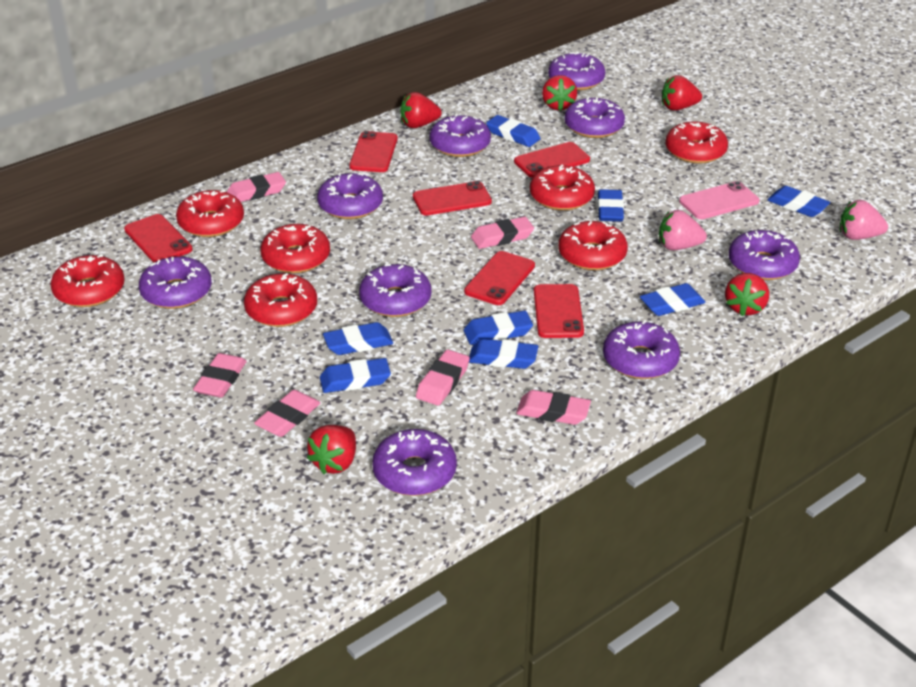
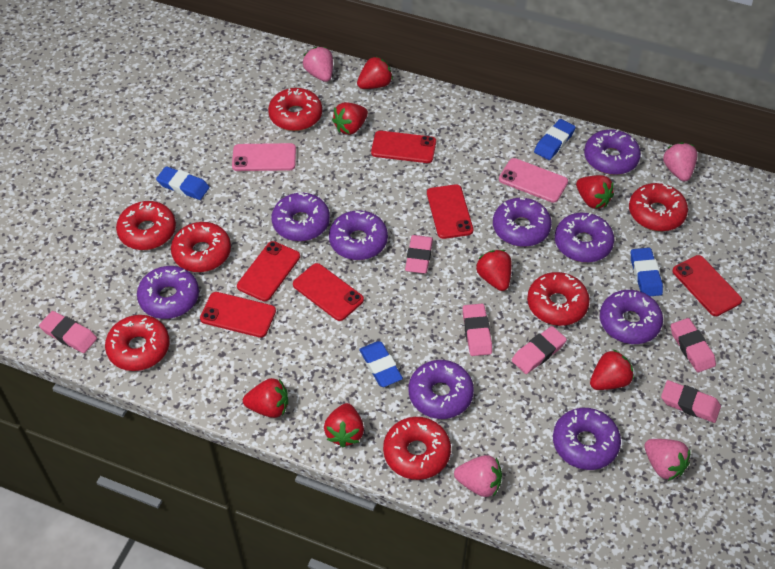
blue eraser: 8 -> 4
pink phone: 1 -> 2
pink strawberry: 2 -> 4
red strawberry: 5 -> 7

